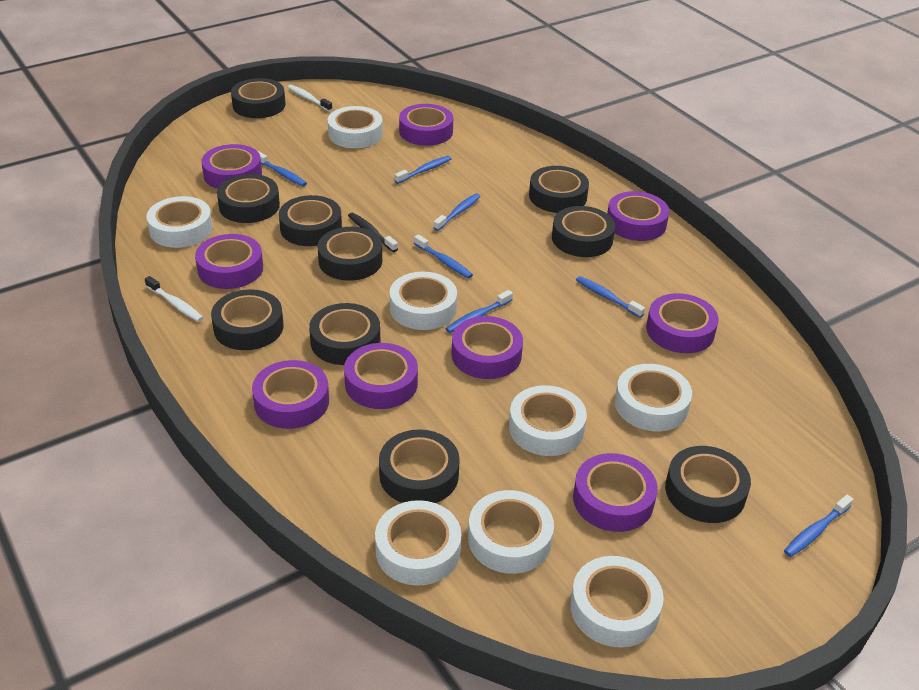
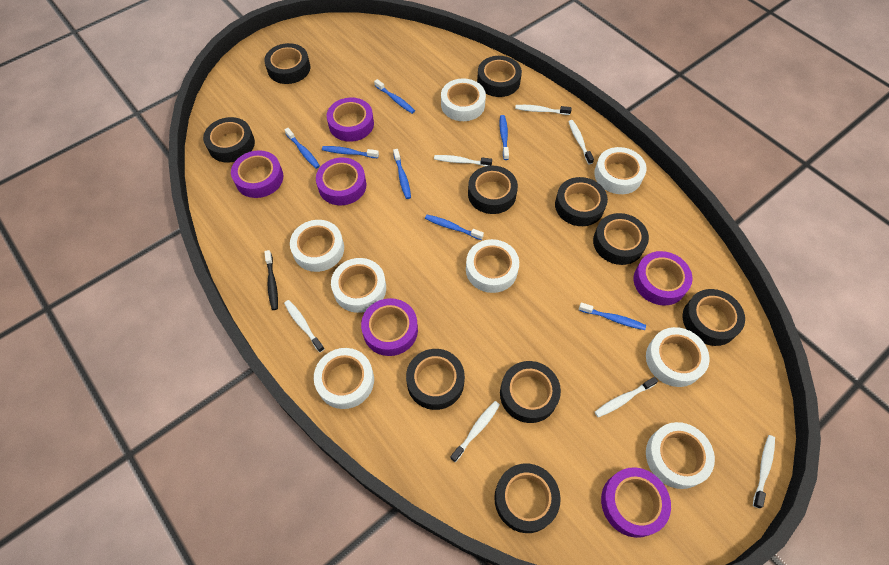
purple tape: 9 -> 6
white toothbrush: 2 -> 7

